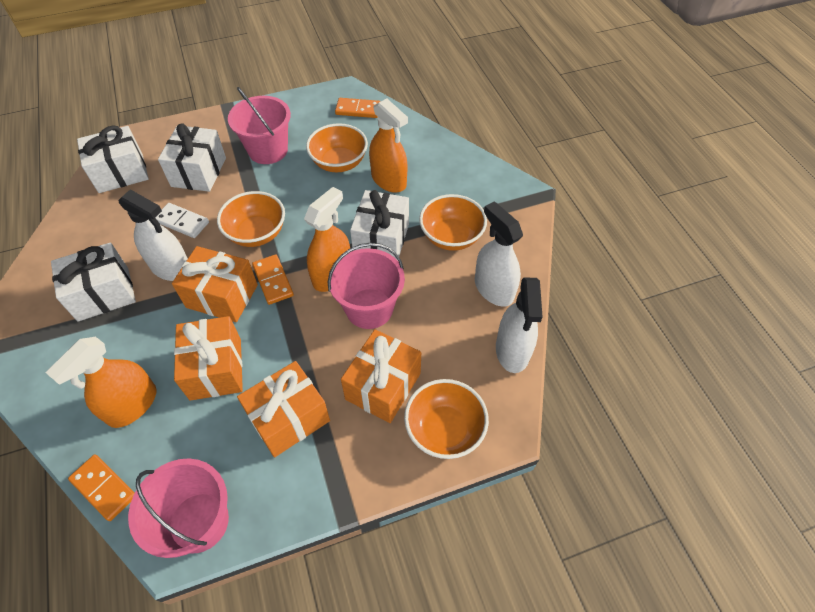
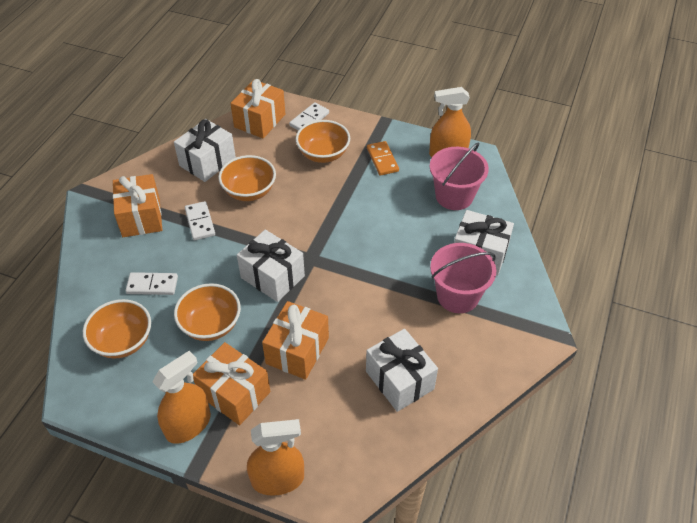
orange domino: 3 -> 1
pink bucket: 3 -> 2
white domino: 1 -> 3
white spray bottle: 3 -> 0

